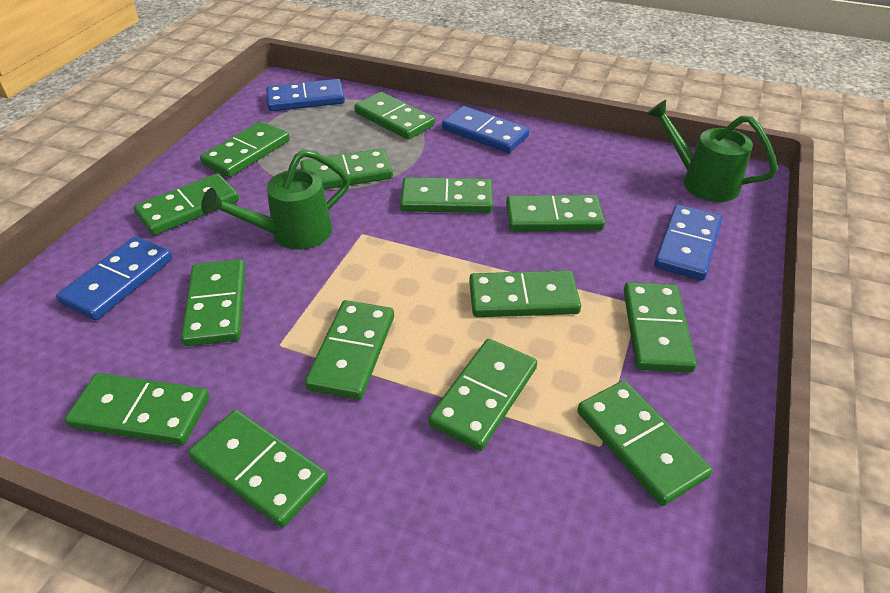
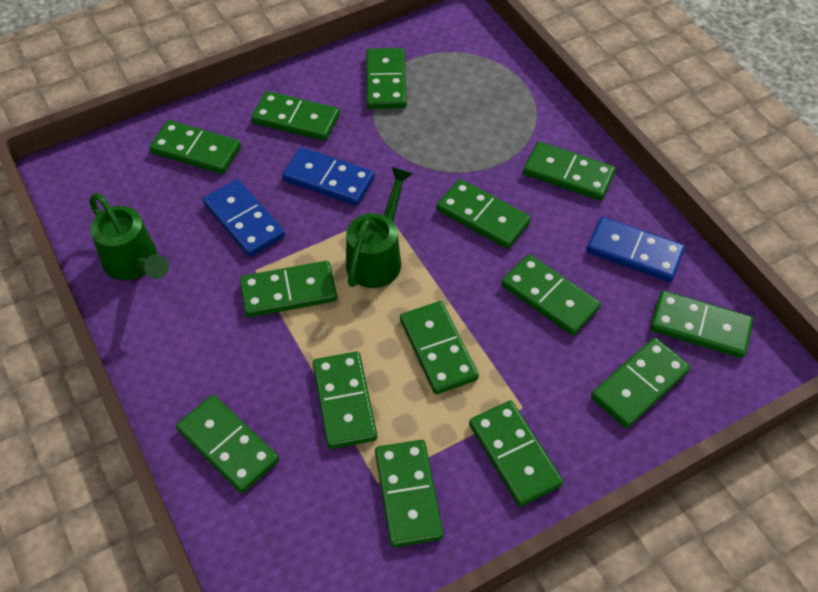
blue domino: 4 -> 3

